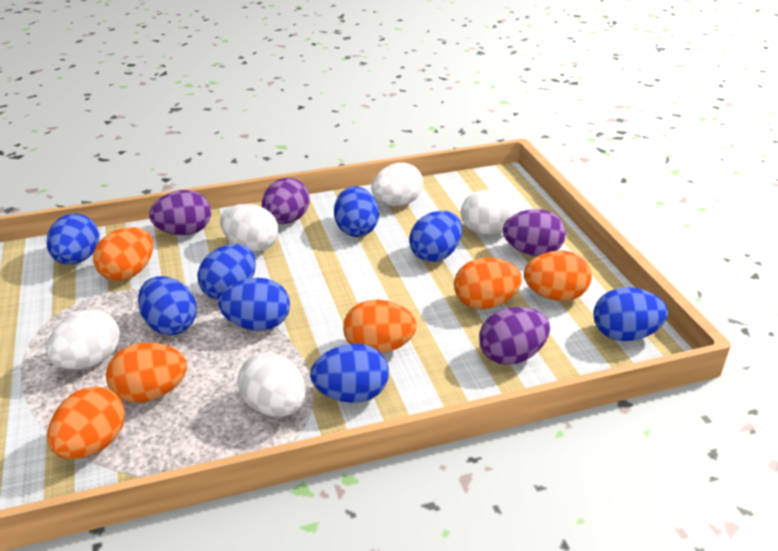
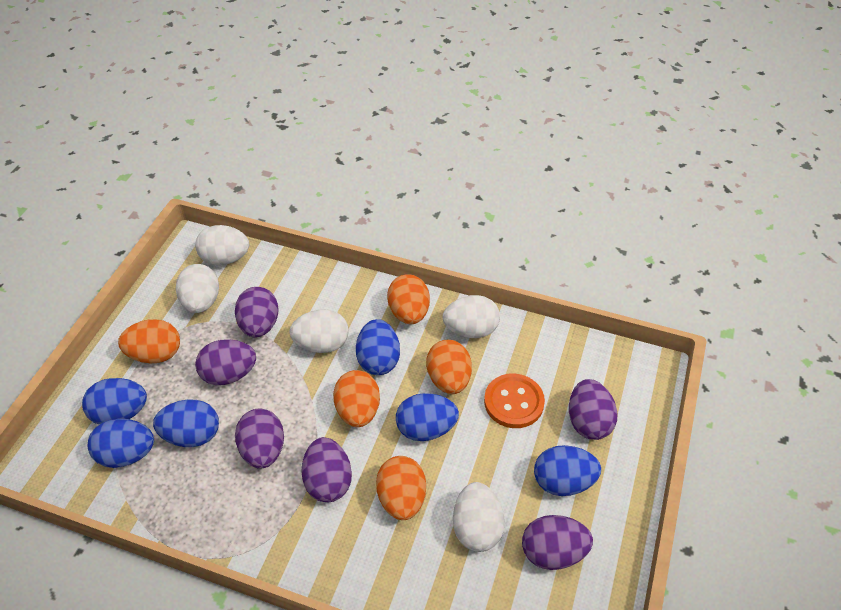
blue egg: 8 -> 6
orange button: 0 -> 1
orange egg: 6 -> 5
purple egg: 4 -> 6

